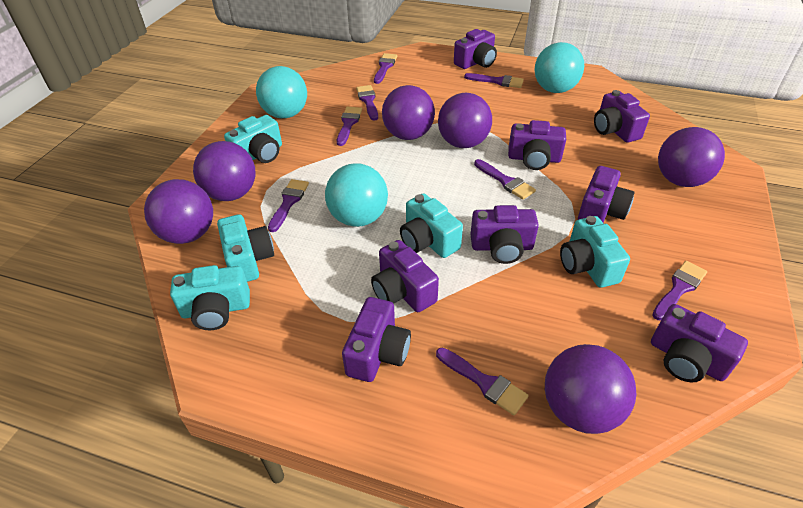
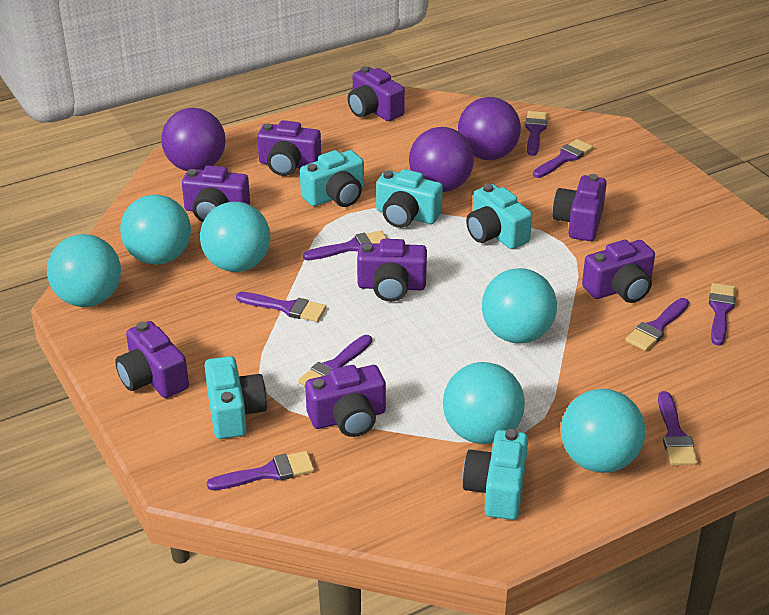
purple ball: 6 -> 3
purple brush: 8 -> 9
turquoise ball: 3 -> 6

